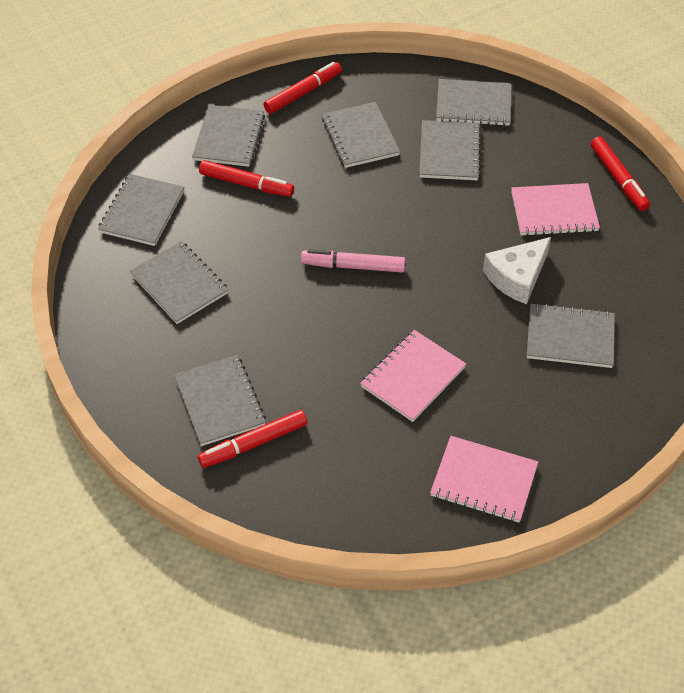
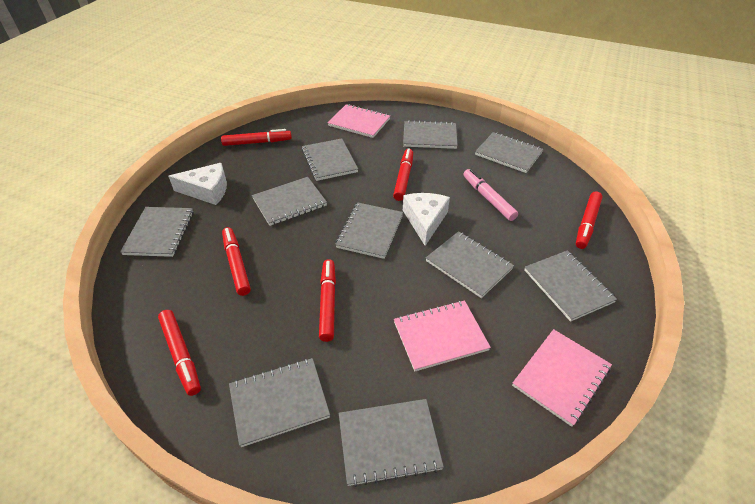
grey notebook: 8 -> 10
red marker: 4 -> 6
white cheese: 1 -> 2

